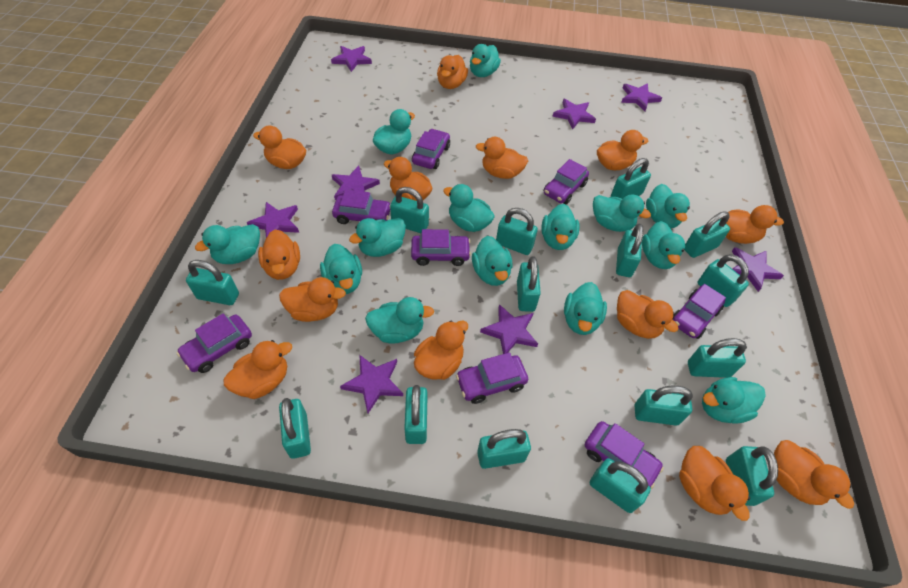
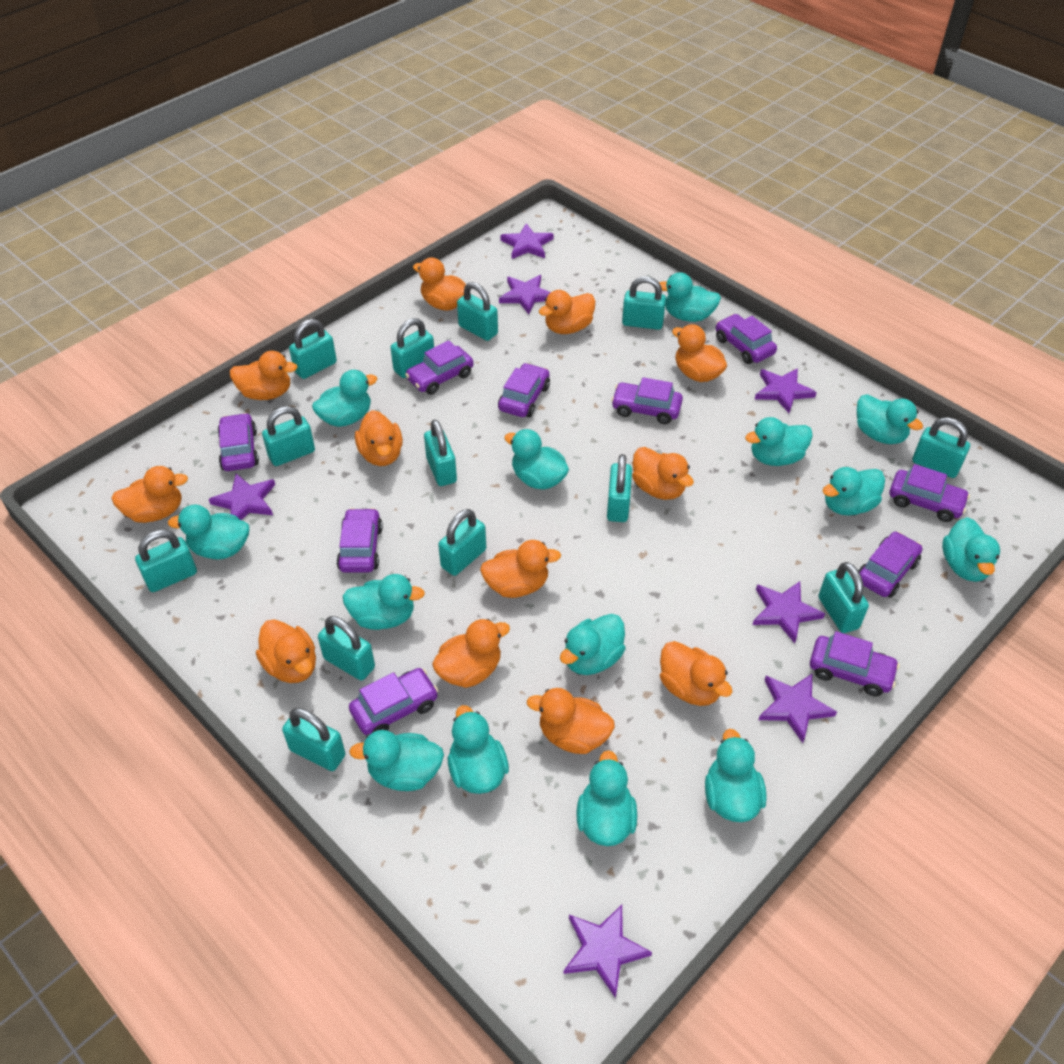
orange duck: 13 -> 12
purple car: 8 -> 10
purple star: 8 -> 7
turquoise padlock: 15 -> 13

